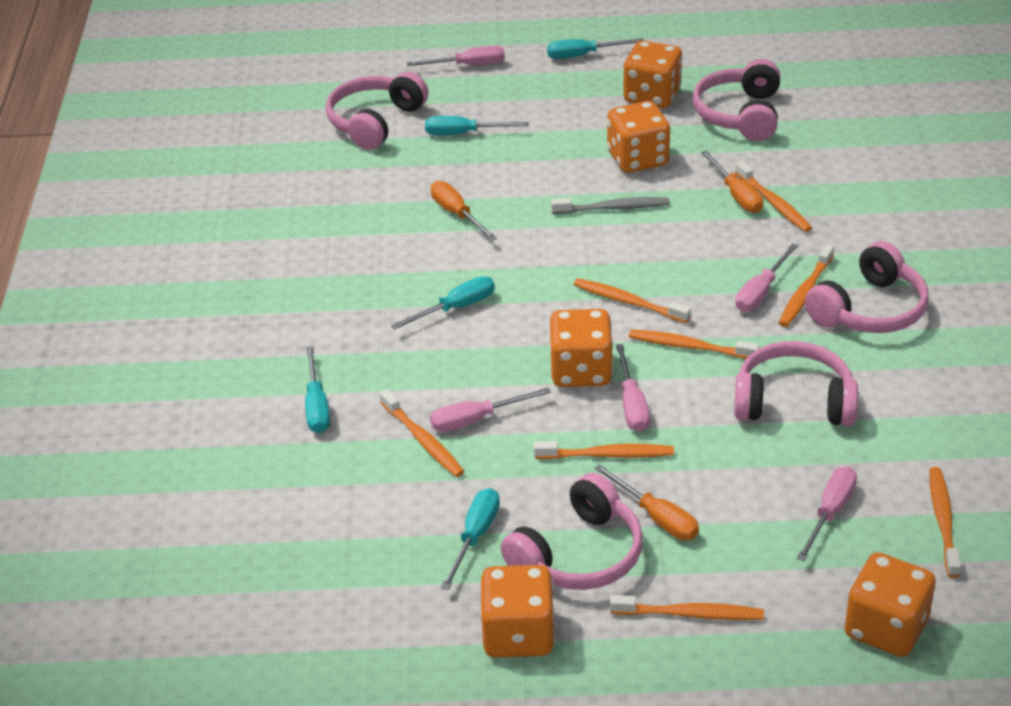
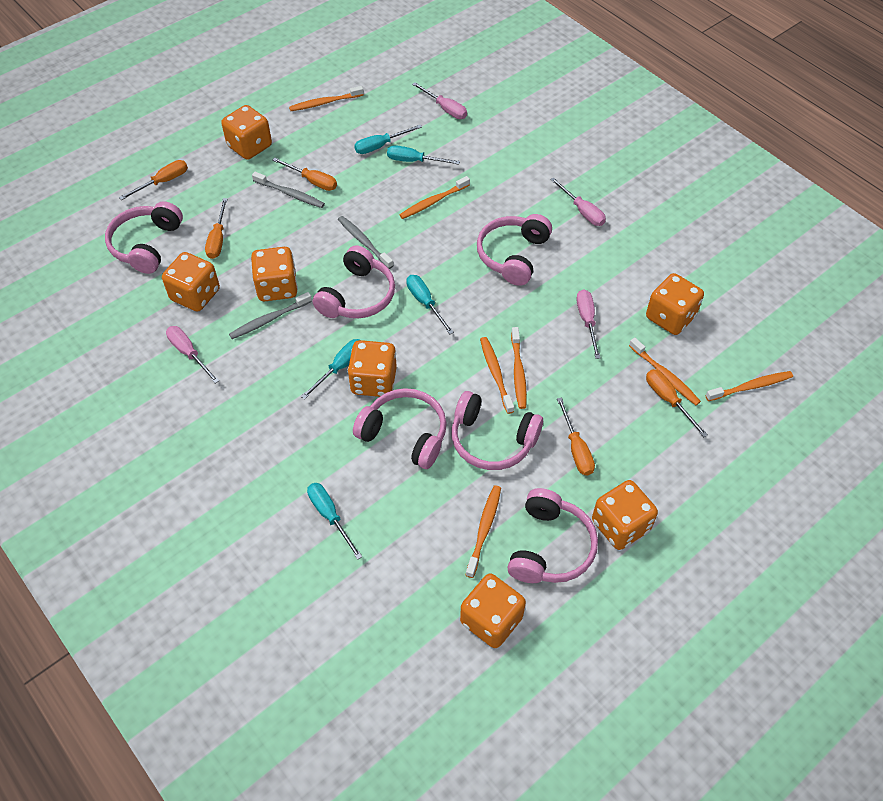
grey toothbrush: 1 -> 3
orange dice: 5 -> 7
orange screwdriver: 3 -> 5
orange toothbrush: 8 -> 7
pink headphones: 5 -> 6
pink screwdriver: 5 -> 4

